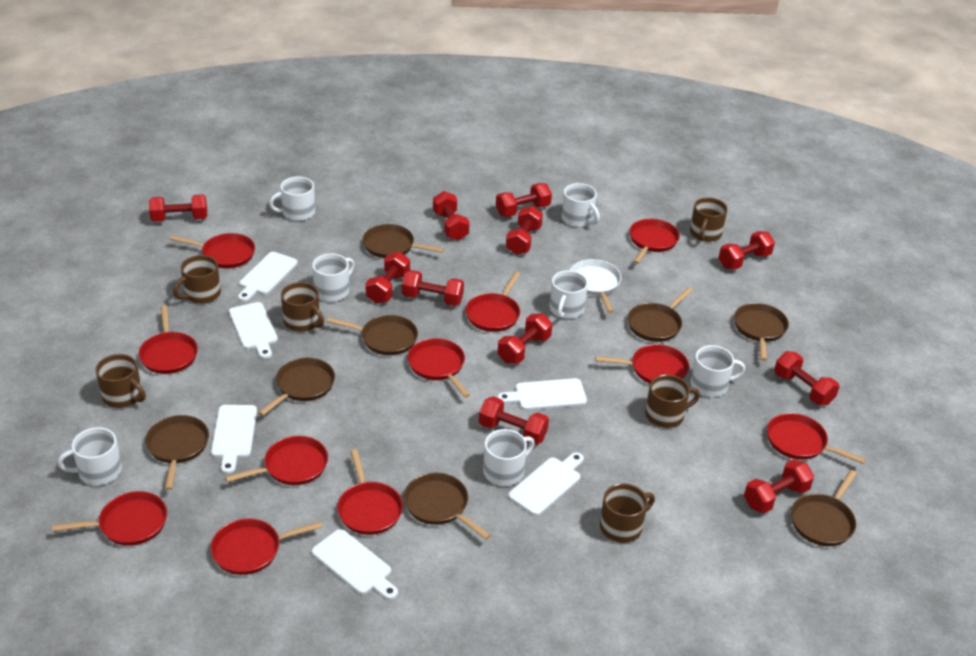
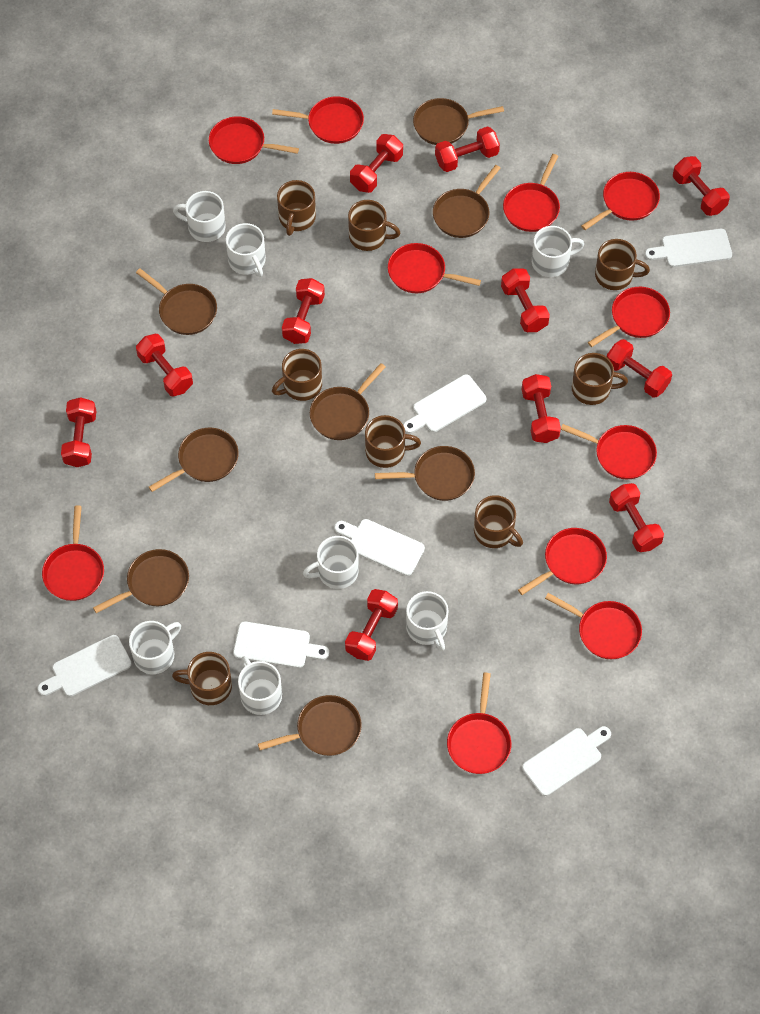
brown mug: 6 -> 8
white pan: 1 -> 0

